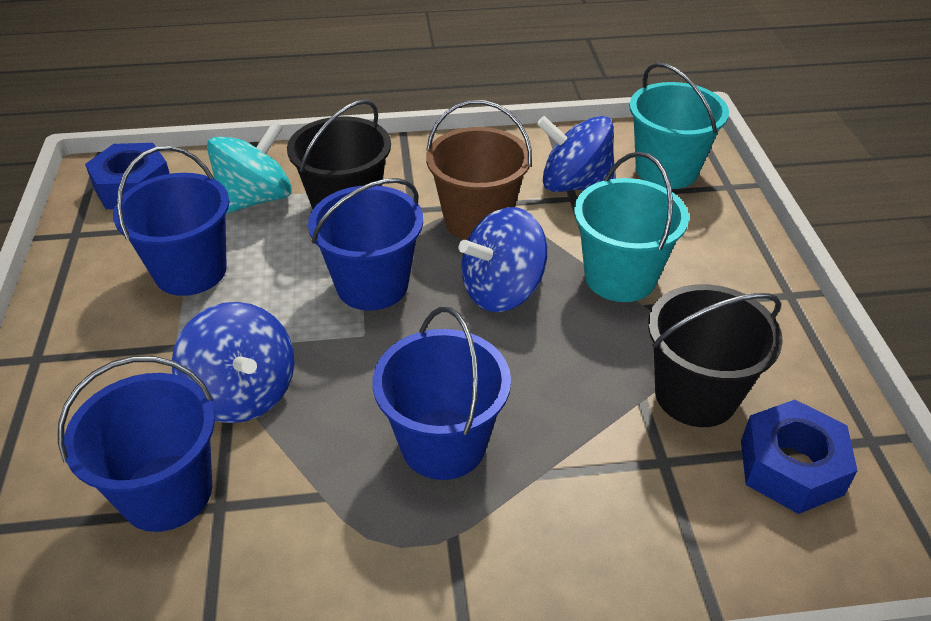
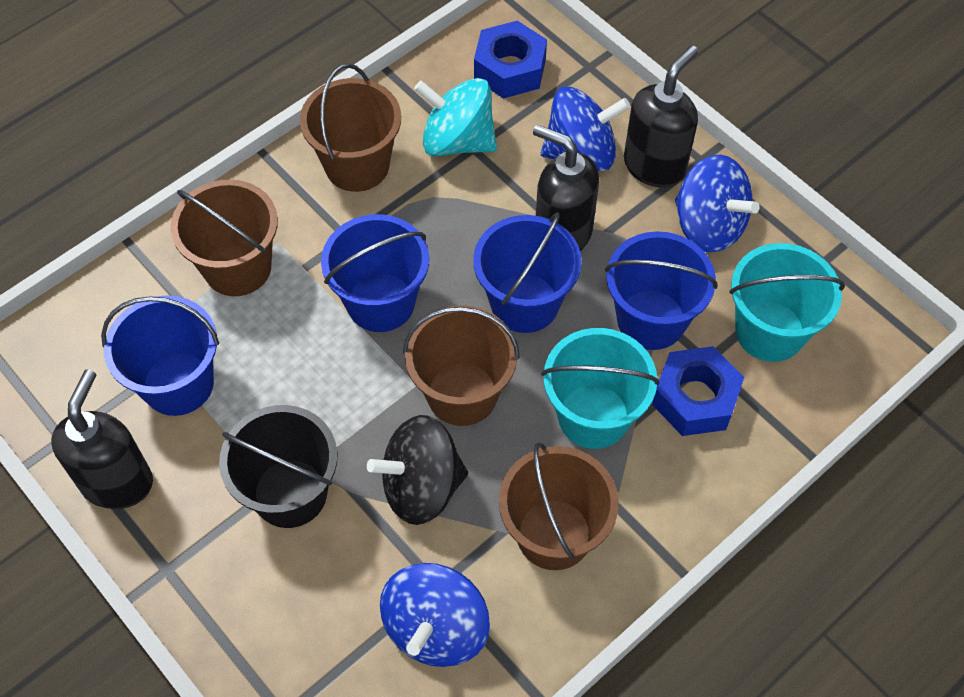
black bucket: 2 -> 1
black soap dispenser: 0 -> 3
black spinning top: 0 -> 1
brown bucket: 1 -> 4

